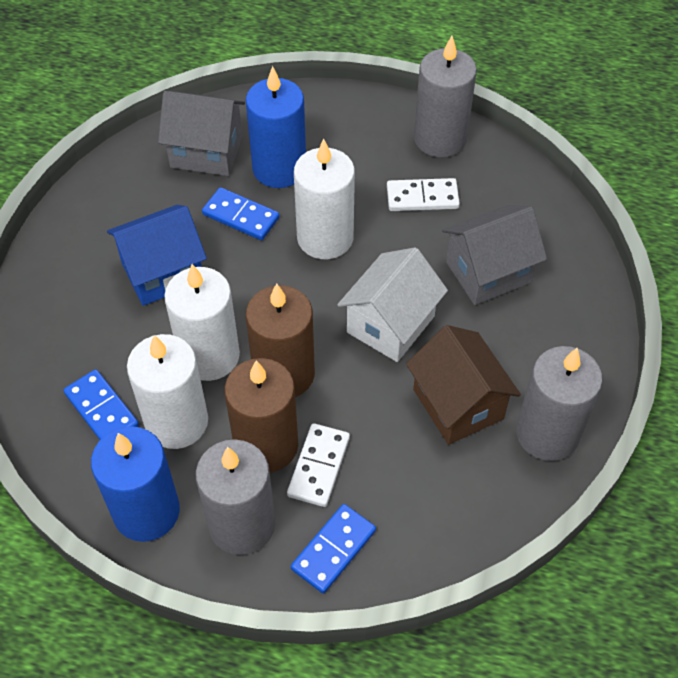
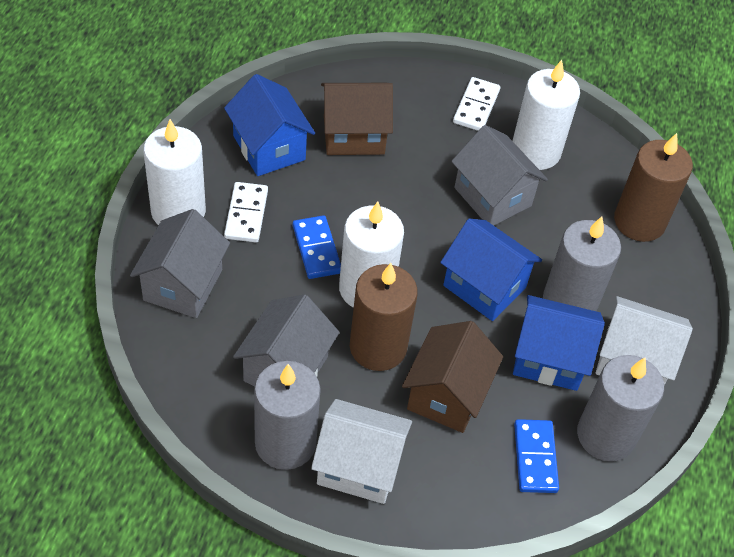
blue candle: 2 -> 0
blue domino: 3 -> 2
blue house: 1 -> 3
brown house: 1 -> 2
grey house: 2 -> 3
white house: 1 -> 2

